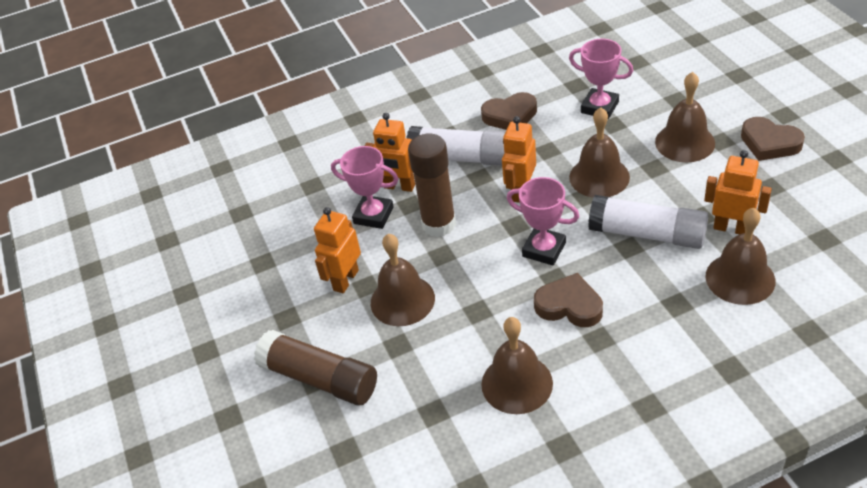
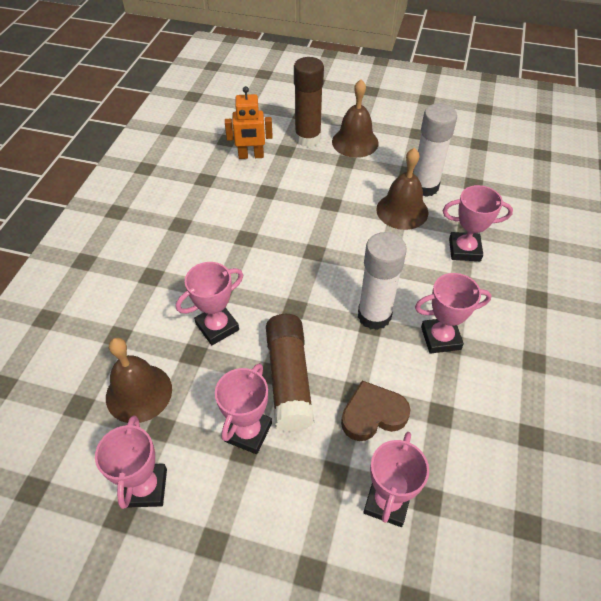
brown bell: 5 -> 3
brown heart: 3 -> 1
orange robot: 4 -> 1
pink trophy: 3 -> 6

